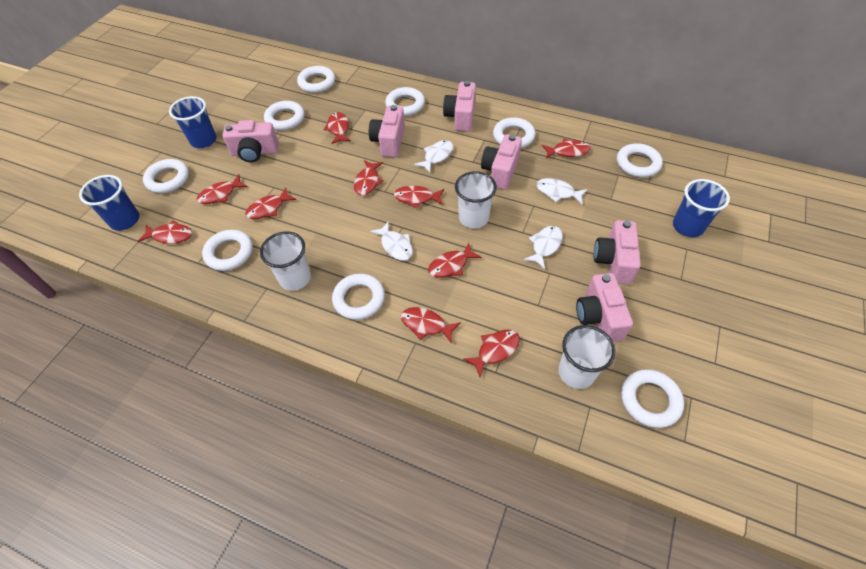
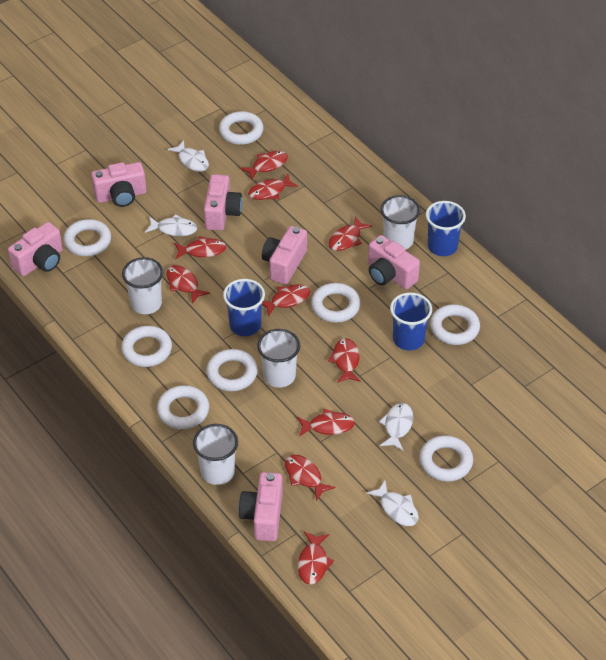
white cup: 3 -> 4
white ring: 9 -> 8

